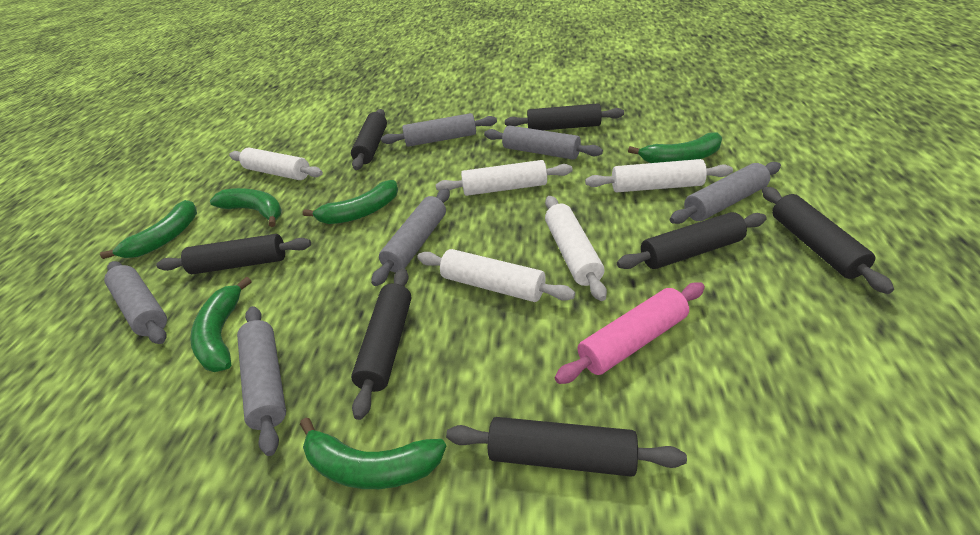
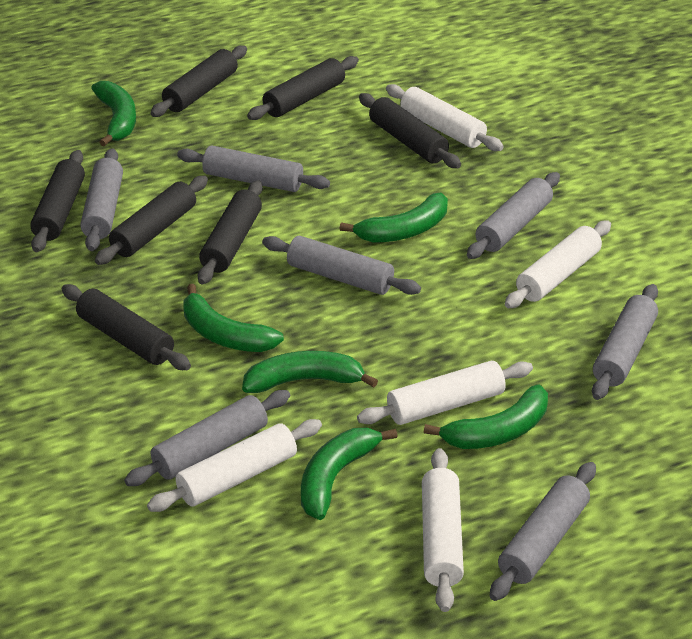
grey rolling pin: 6 -> 7
pink rolling pin: 1 -> 0

